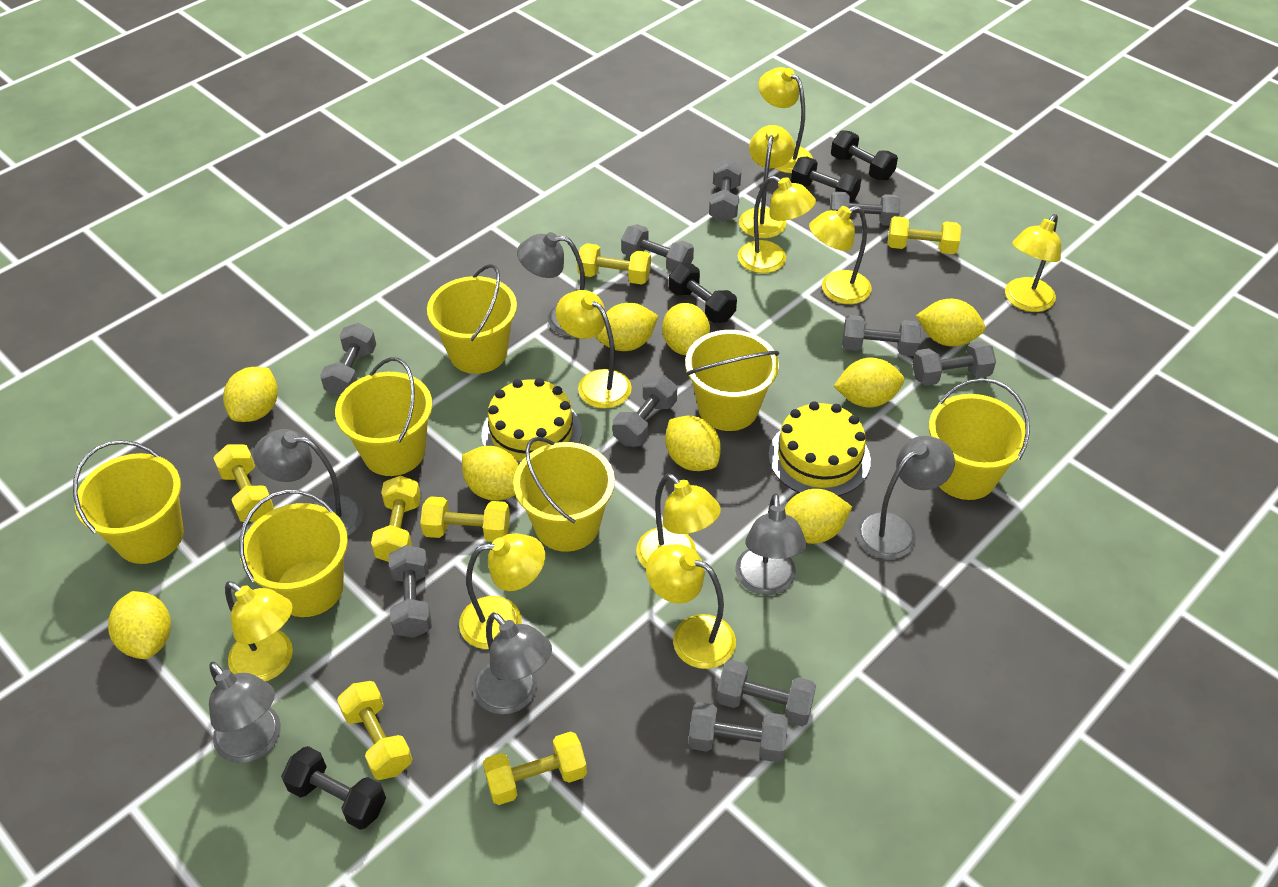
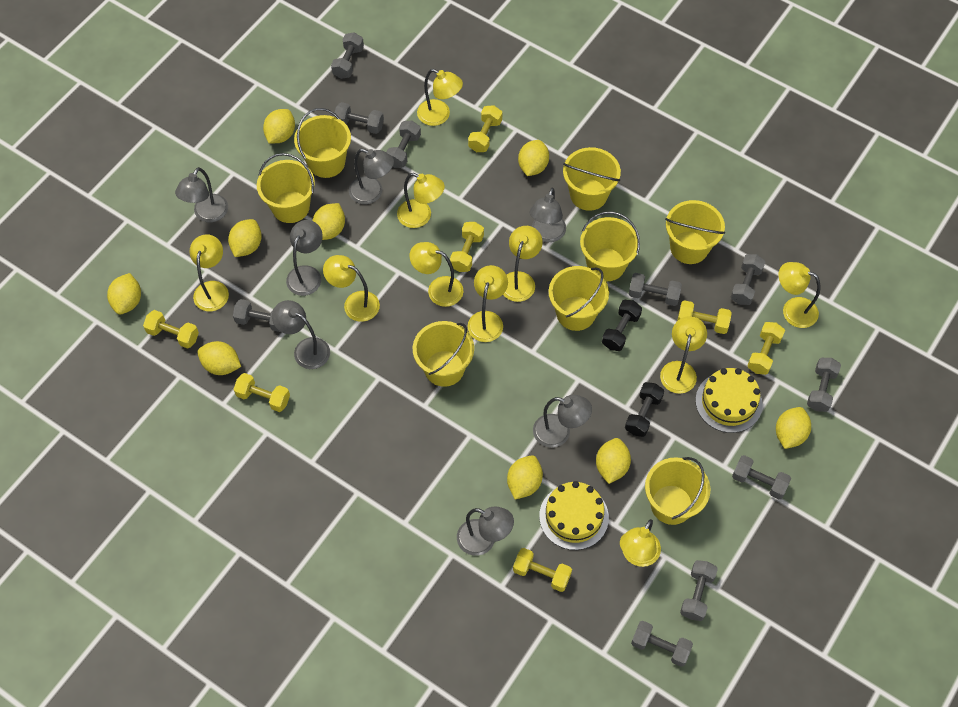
black dumbbell: 4 -> 2
grey lamp: 6 -> 7
yellow bucket: 7 -> 8

